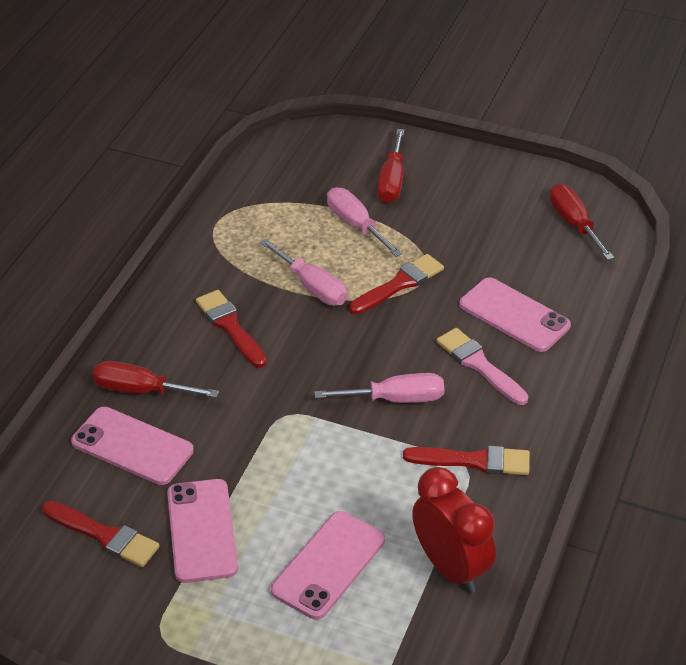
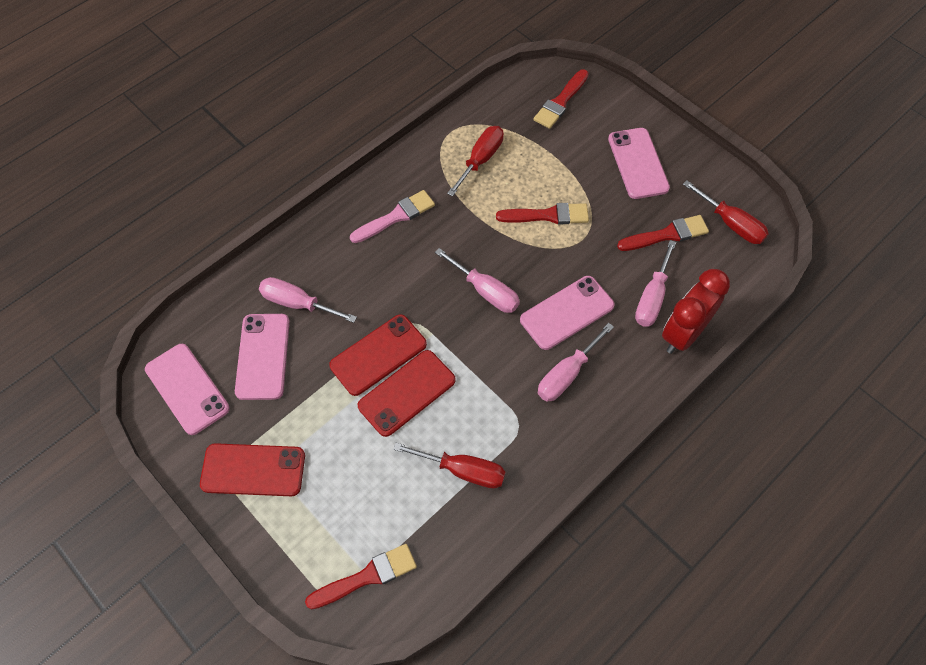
pink screwdriver: 3 -> 4
red phone: 0 -> 3

